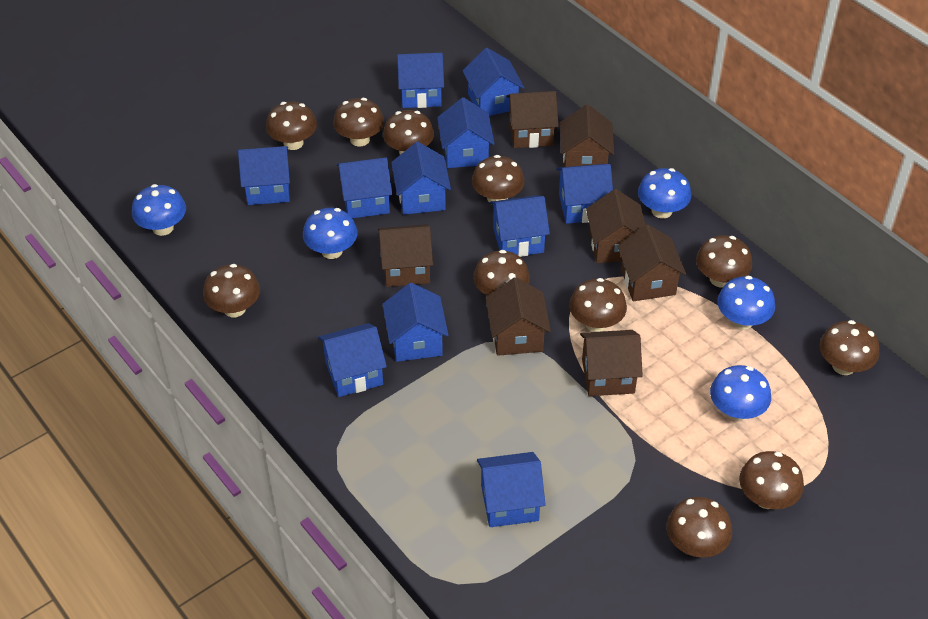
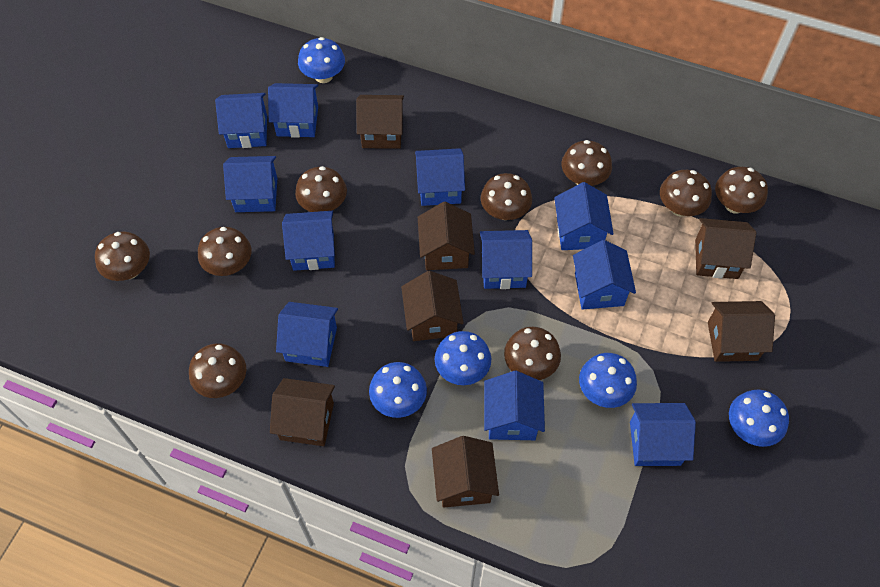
brown mushroom: 11 -> 9

